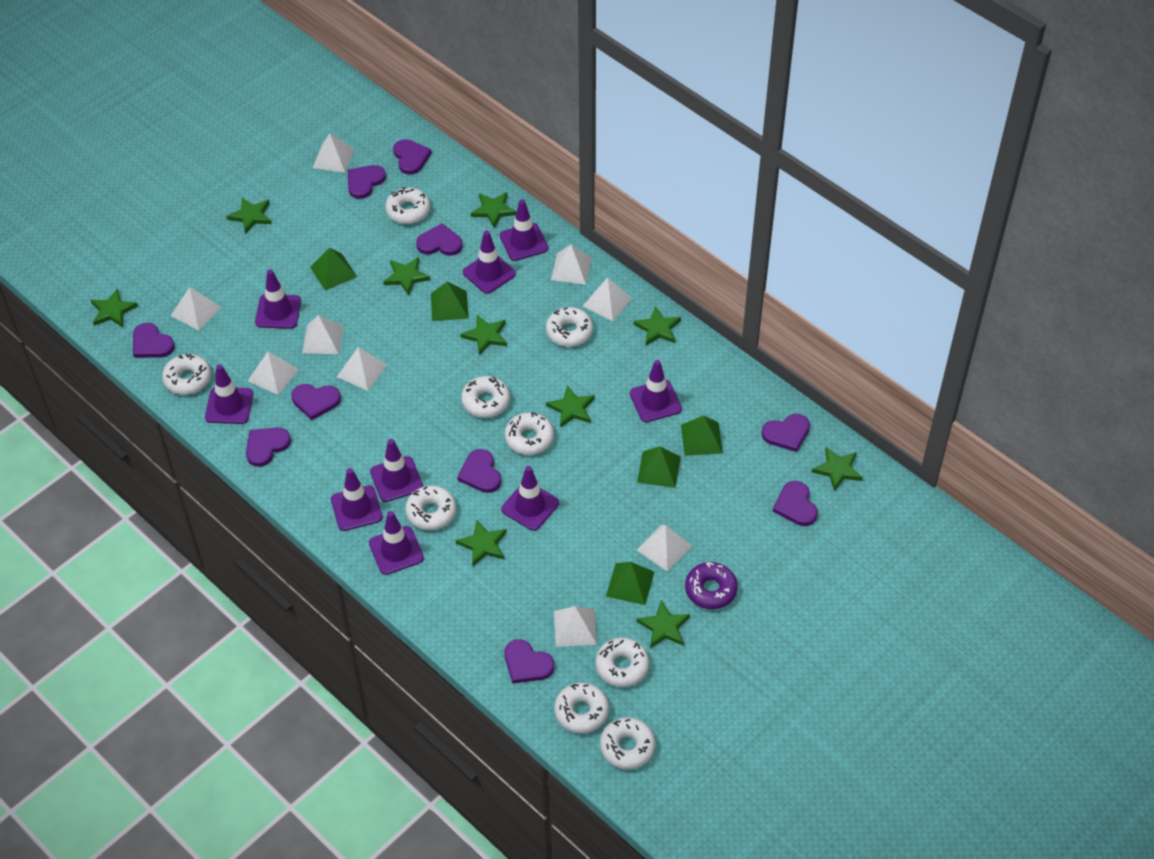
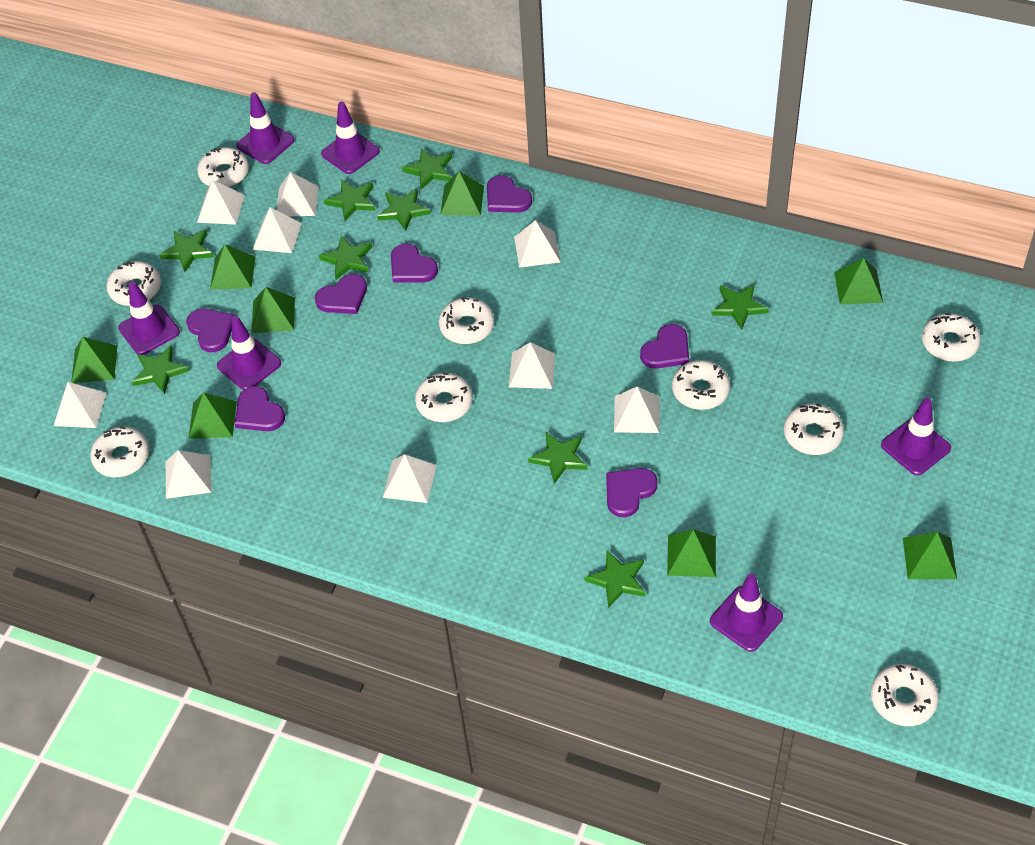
green pyramid: 5 -> 8
green star: 10 -> 9
purple donut: 1 -> 0
purple heart: 10 -> 7
purple traffic cone: 9 -> 6

